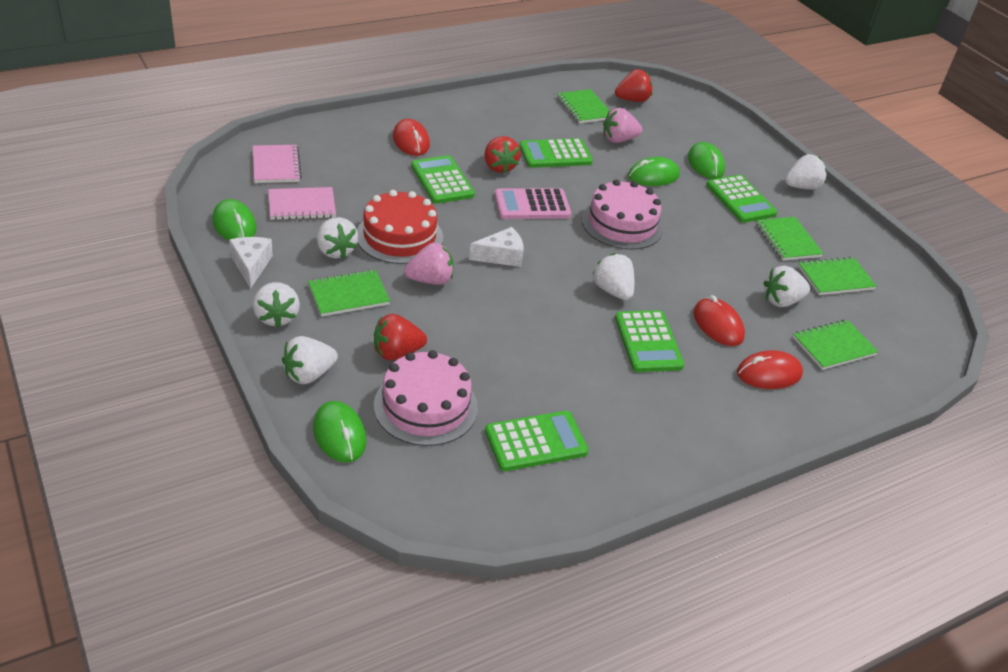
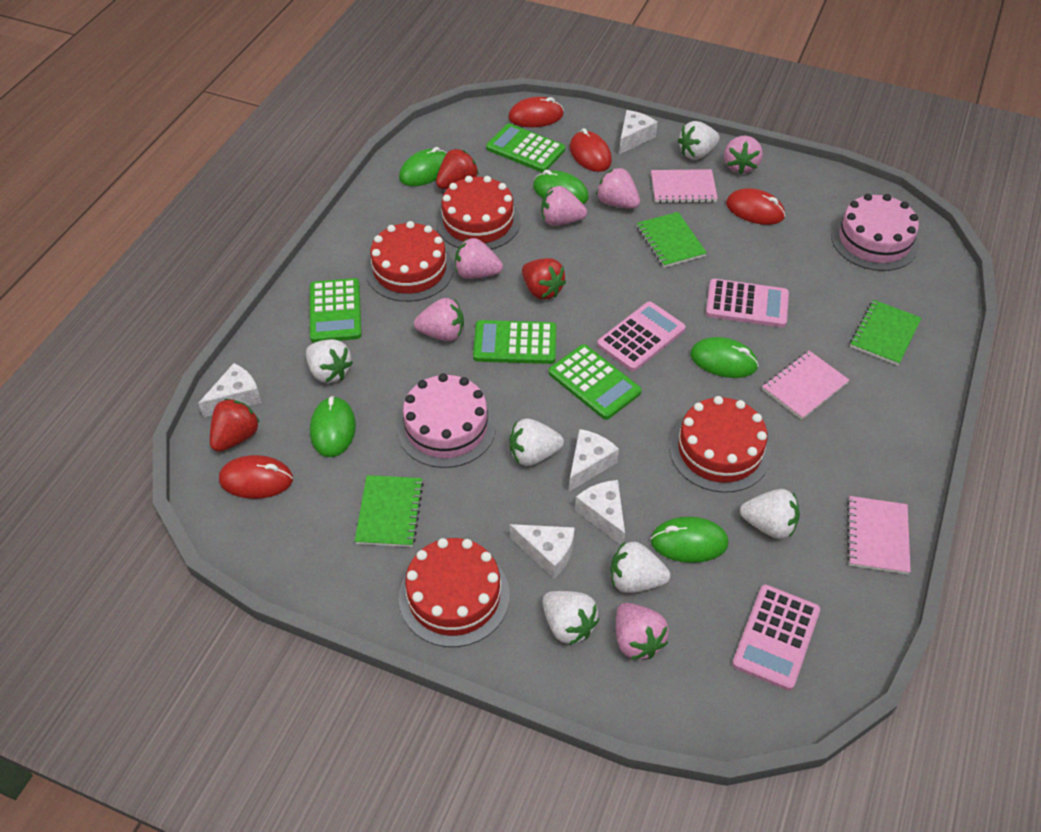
green calculator: 5 -> 4
green mouse: 4 -> 5
green notebook: 5 -> 3
pink calculator: 1 -> 3
pink notebook: 2 -> 3
pink strawberry: 2 -> 6
red cake: 1 -> 4
red mouse: 3 -> 4
white cheese: 2 -> 5

